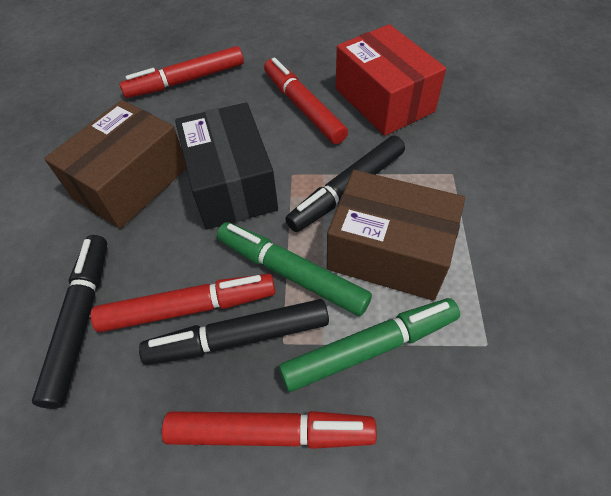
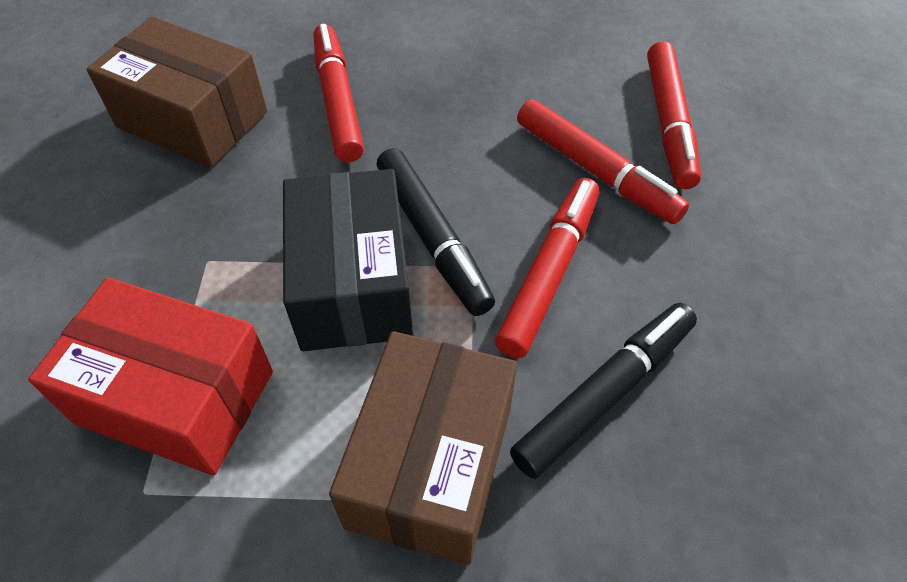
black marker: 3 -> 2
green marker: 2 -> 0

